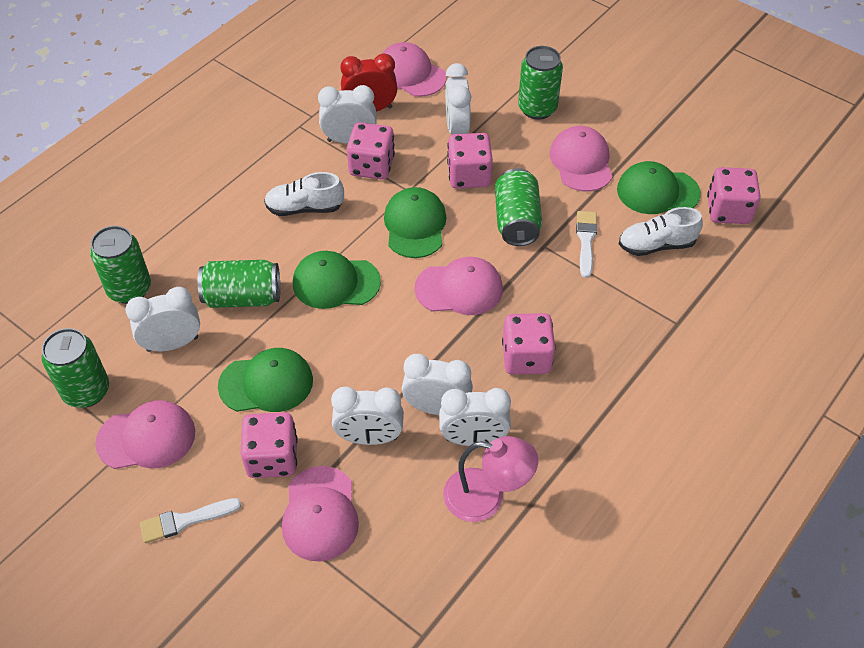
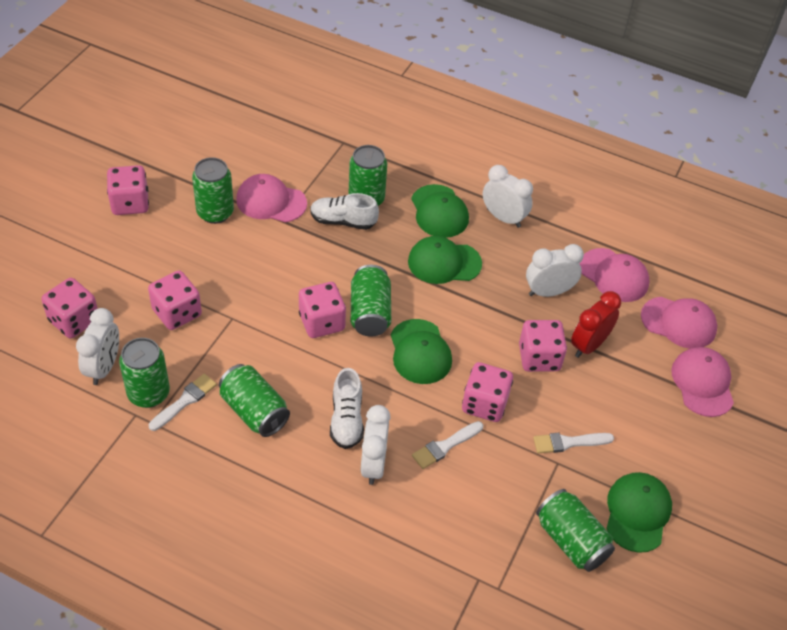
green can: 5 -> 6
pink cap: 5 -> 4
pink dice: 5 -> 6
pink lamp: 1 -> 0
white brush: 2 -> 3
white clock: 6 -> 4

